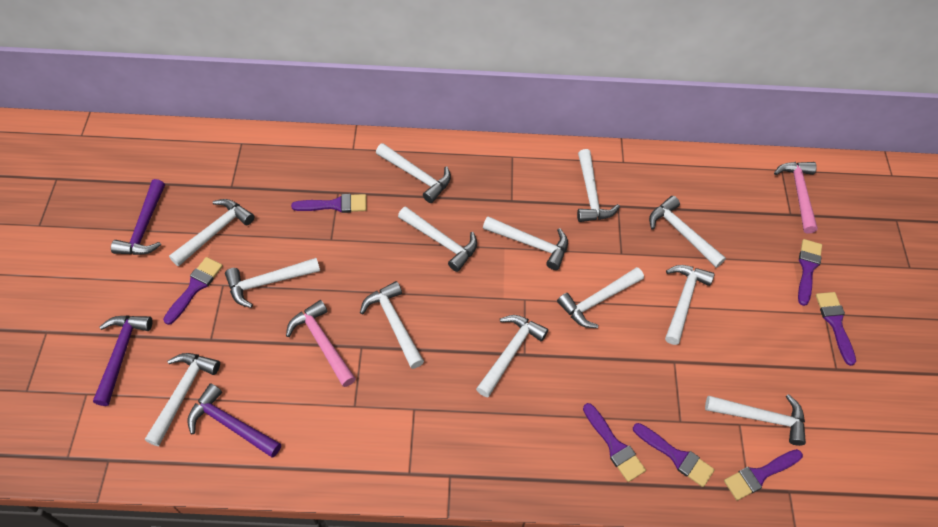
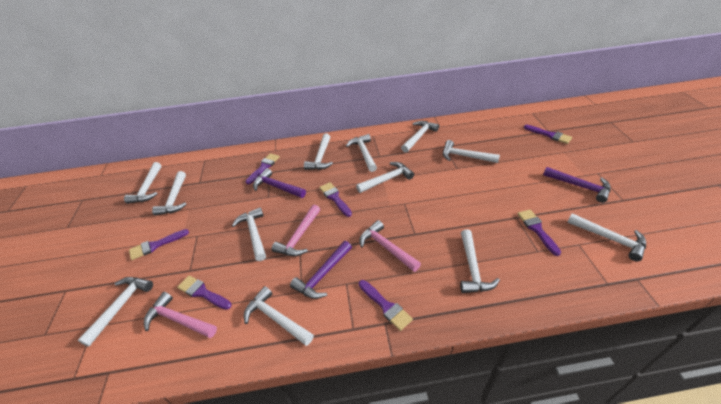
pink hammer: 2 -> 3
white hammer: 13 -> 12

